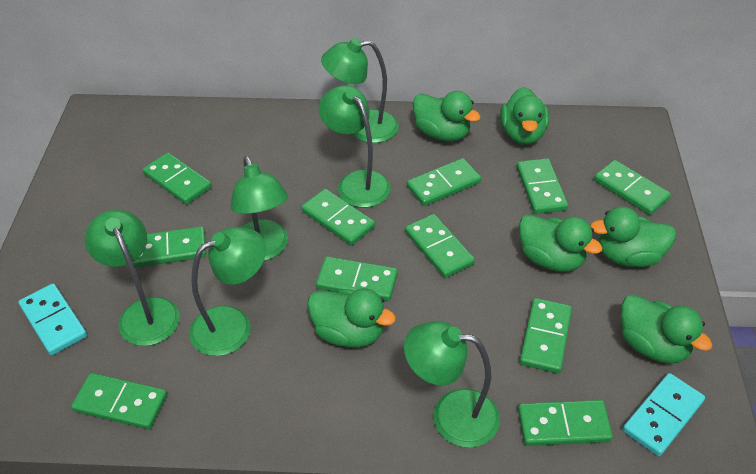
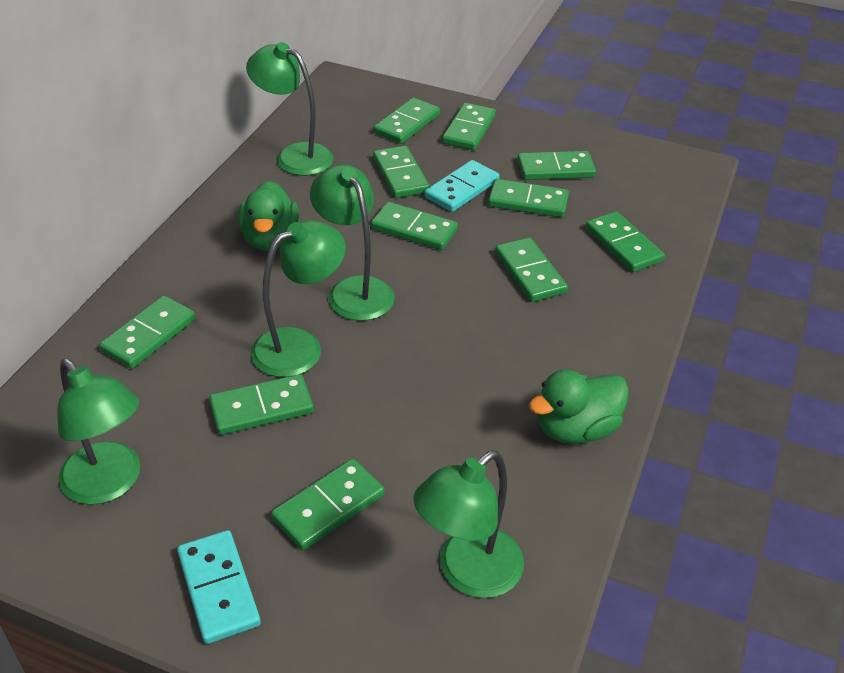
green duck: 6 -> 2
green lamp: 6 -> 5

